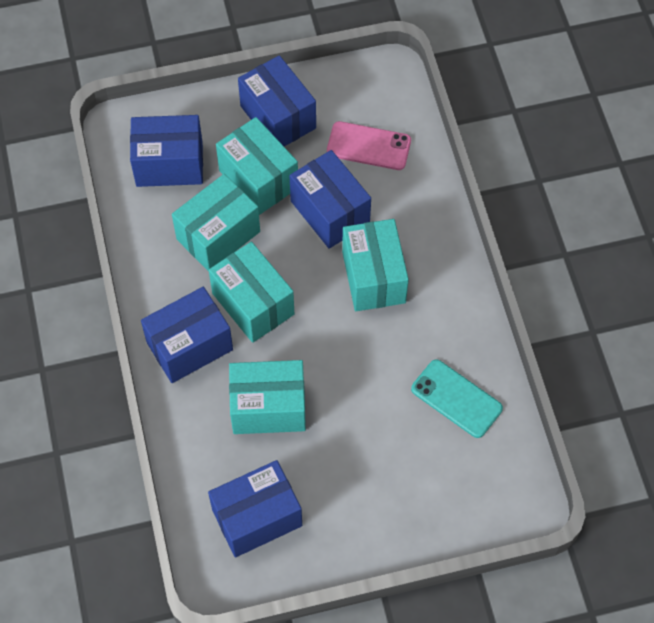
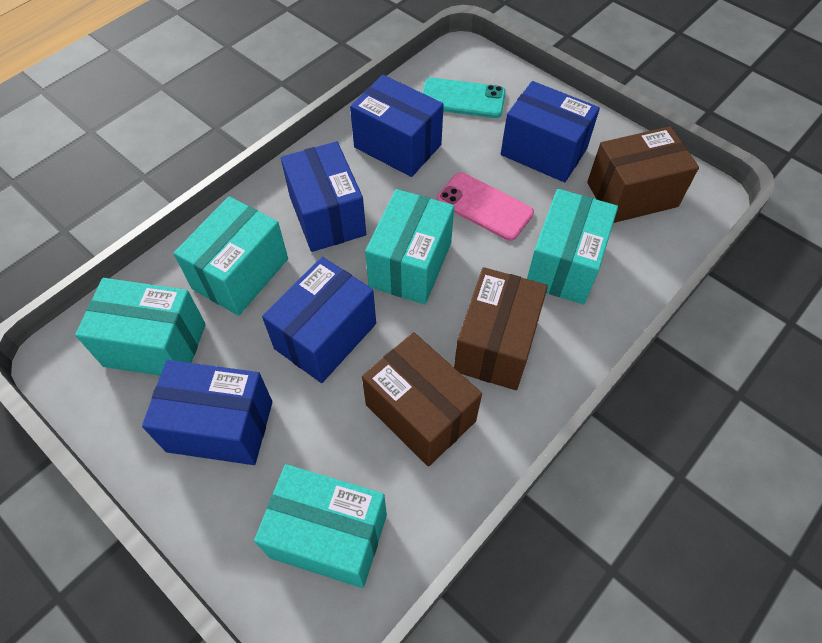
brown box: 0 -> 3

